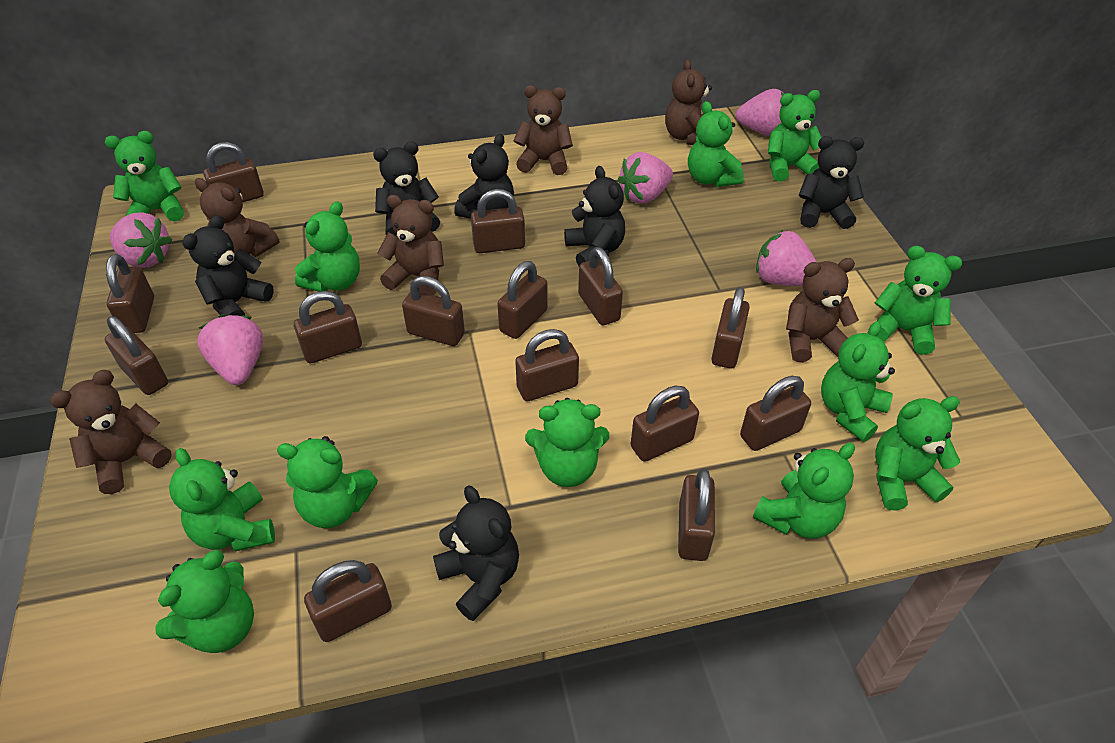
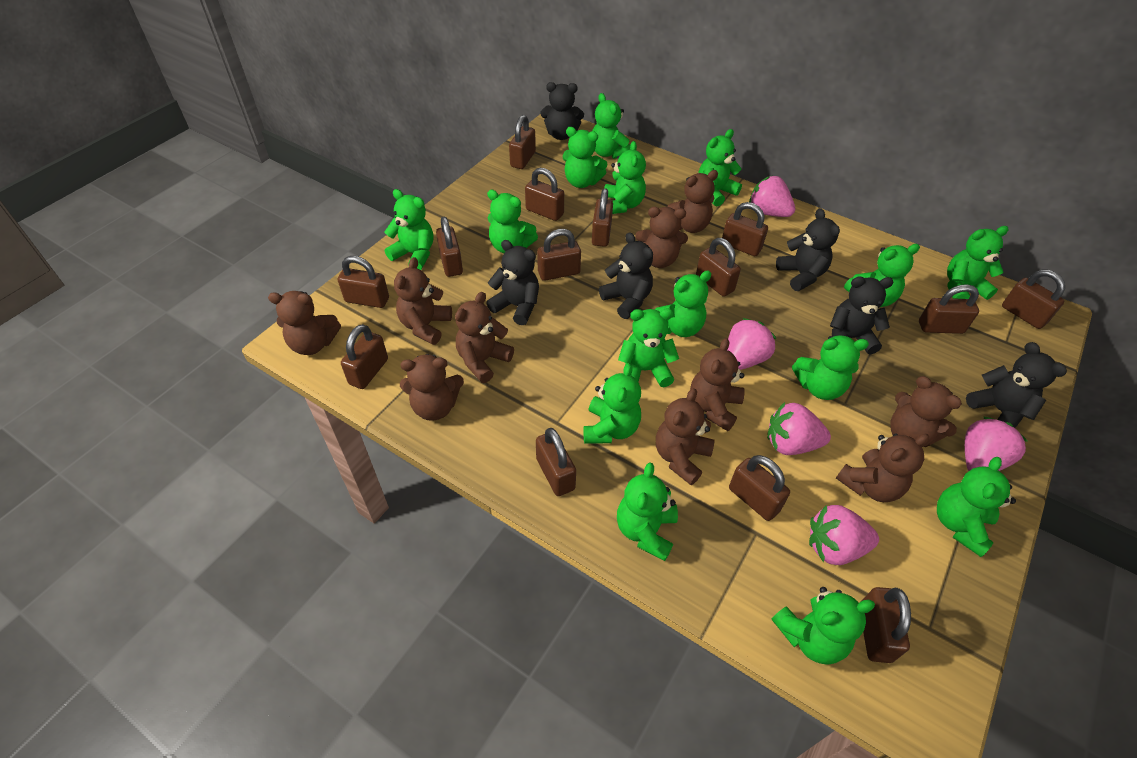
brown teddy bear: 6 -> 10
green teddy bear: 12 -> 15

